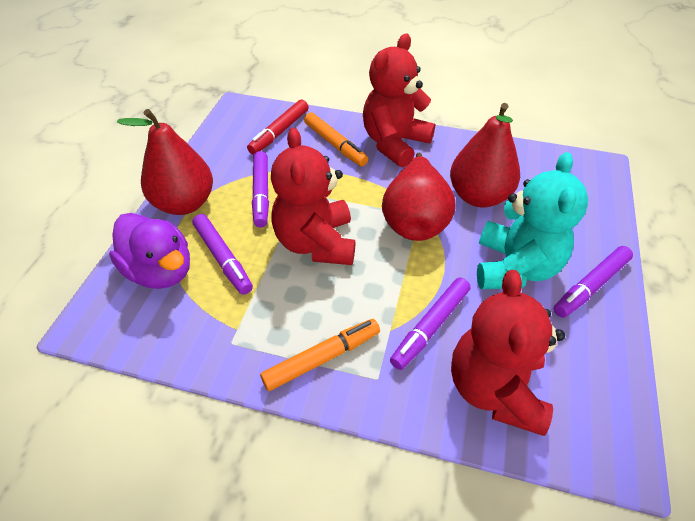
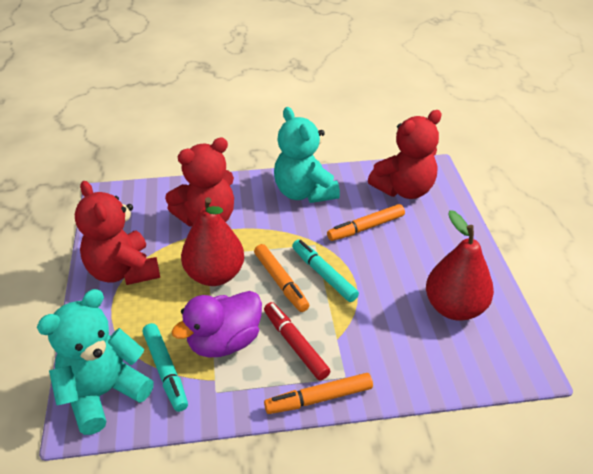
orange marker: 2 -> 3
purple marker: 4 -> 0
red pear: 3 -> 2
turquoise marker: 0 -> 2
turquoise teddy bear: 1 -> 2

